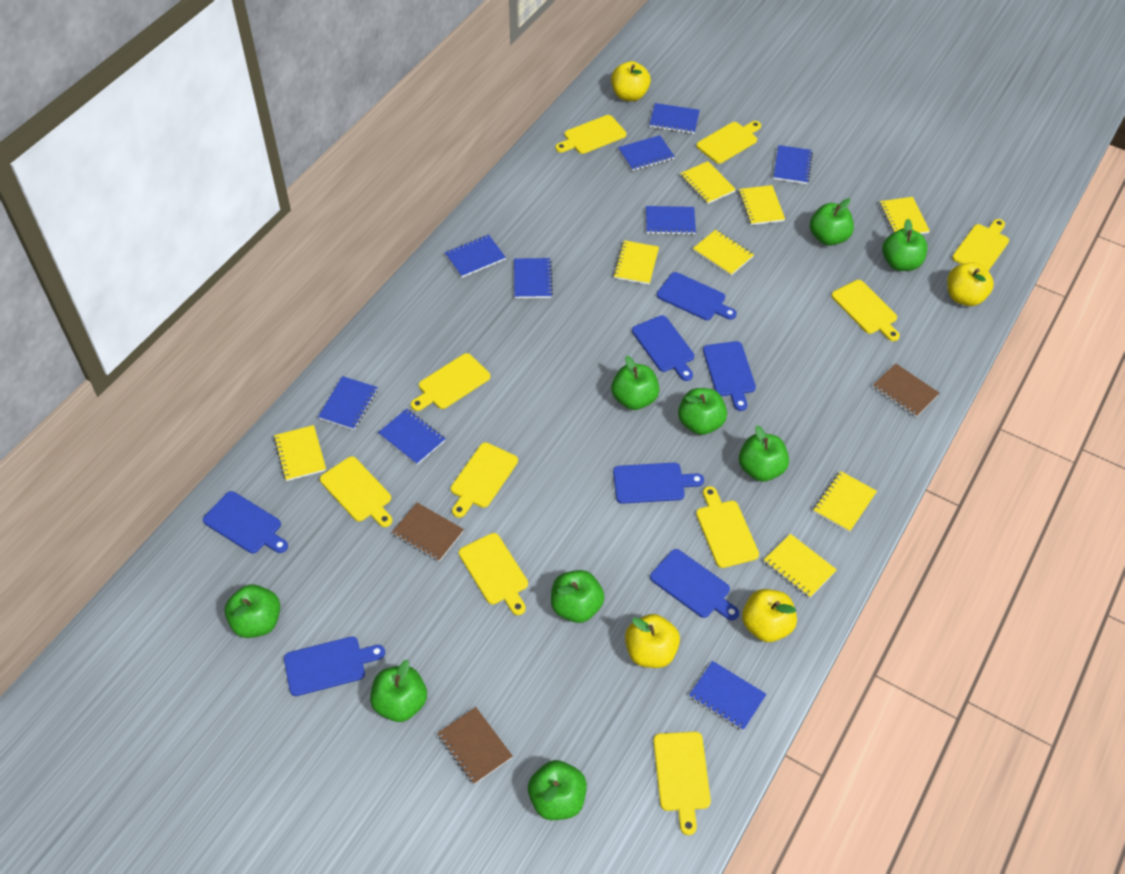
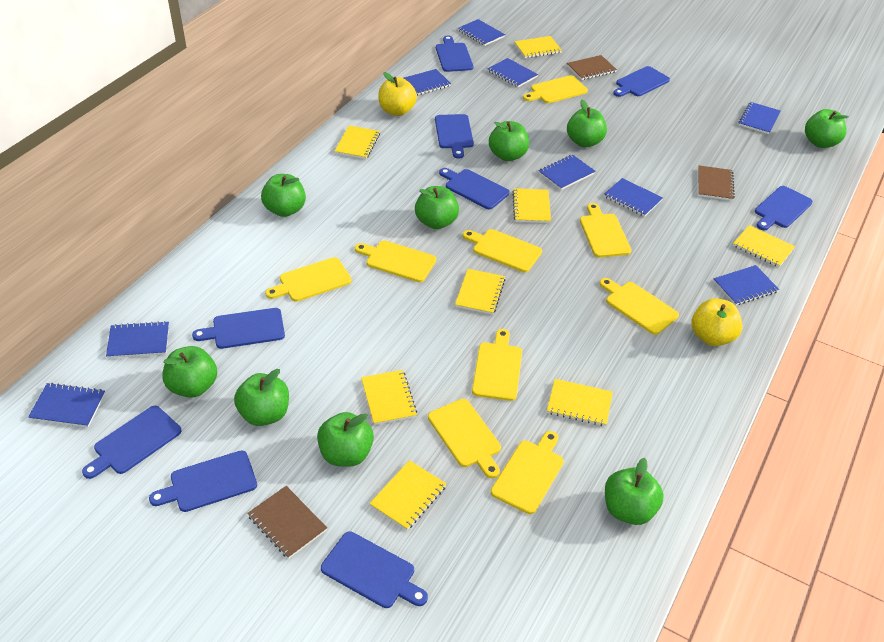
blue cutting board: 7 -> 9
yellow apple: 4 -> 2
yellow cutting board: 10 -> 9

